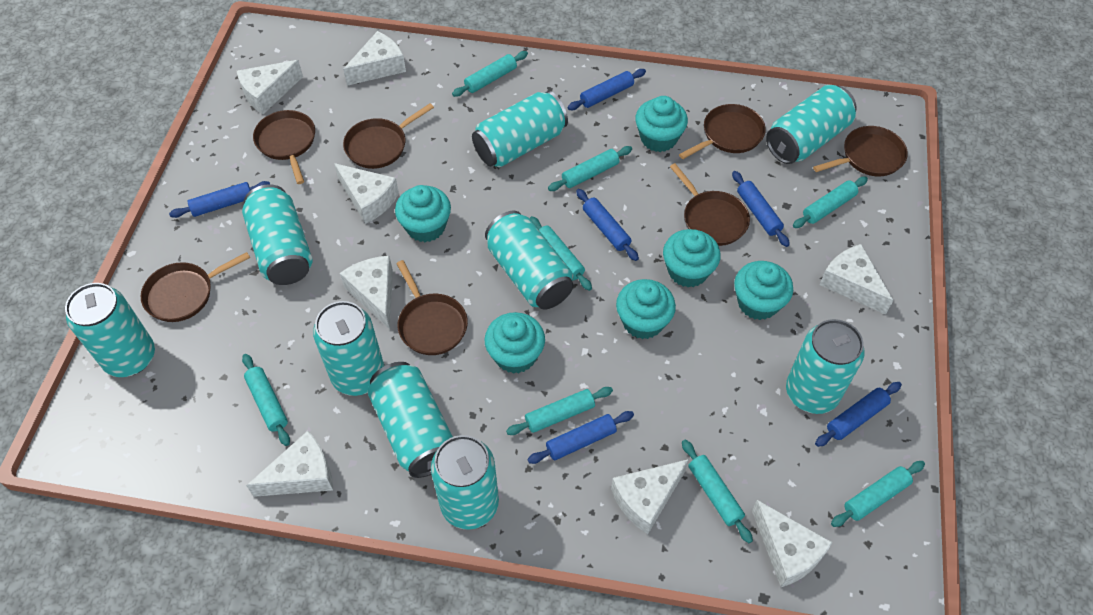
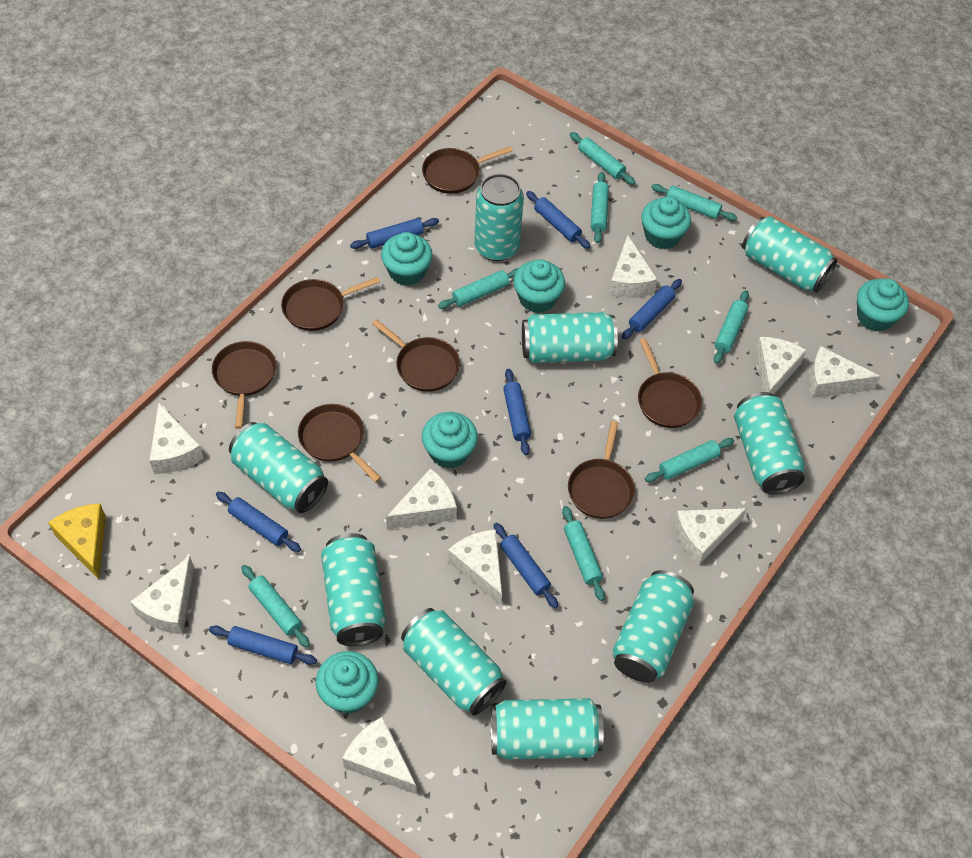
blue rolling pin: 6 -> 7
white cheese: 8 -> 9
yellow cheese: 0 -> 1

